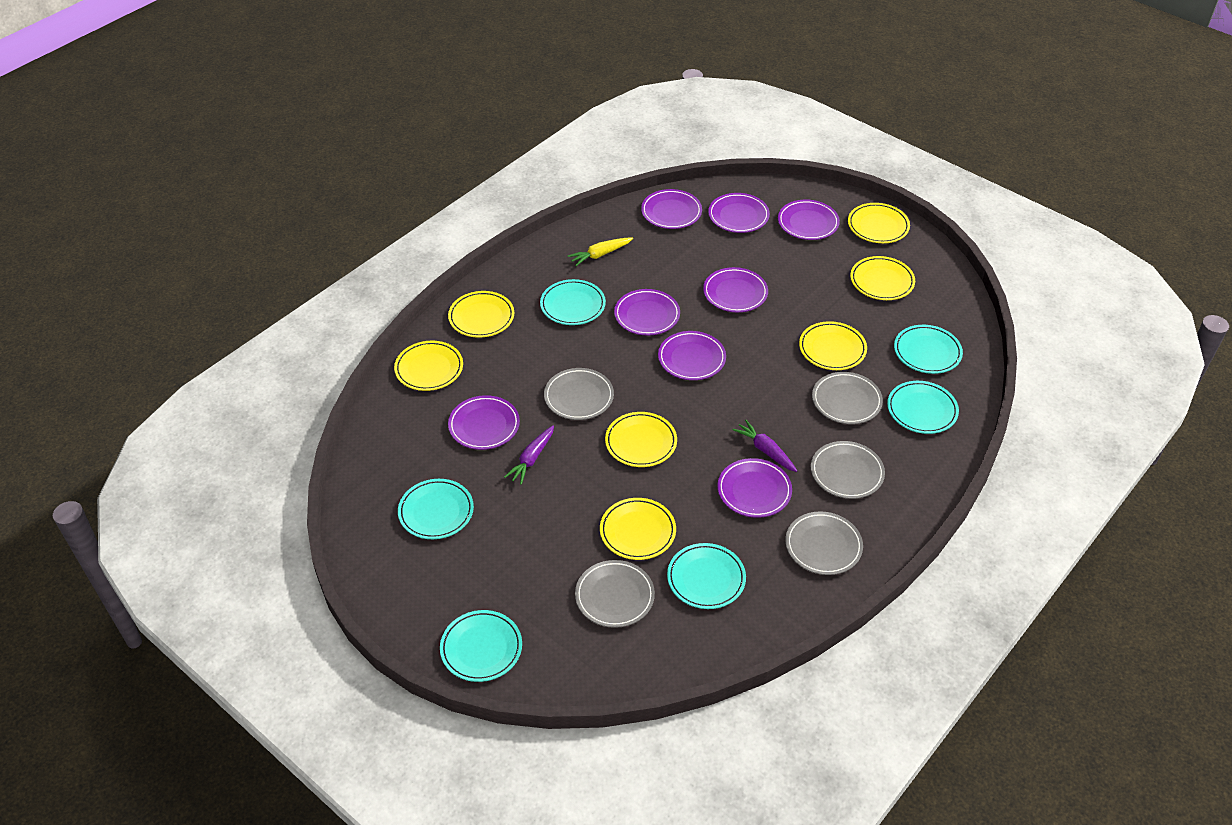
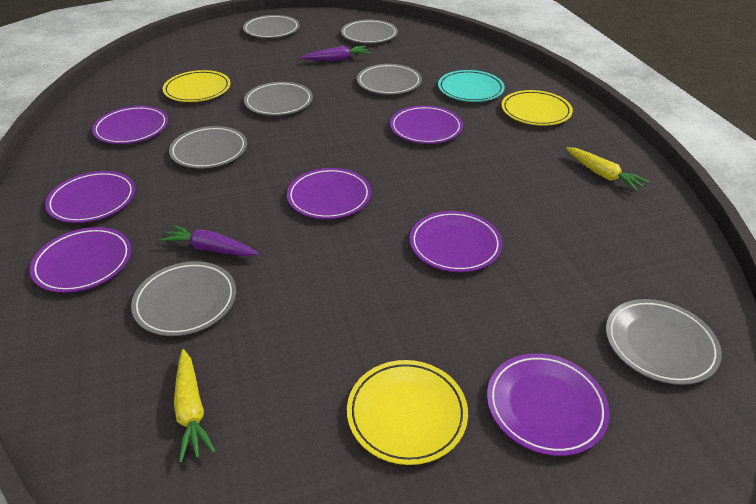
grey plate: 5 -> 7
purple plate: 8 -> 7
turquoise plate: 6 -> 1
yellow carrot: 1 -> 2
yellow plate: 7 -> 3

